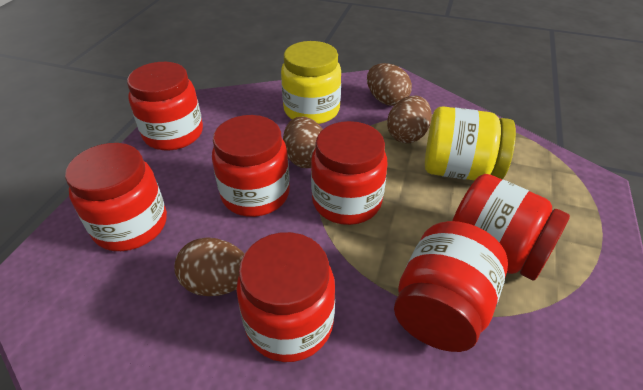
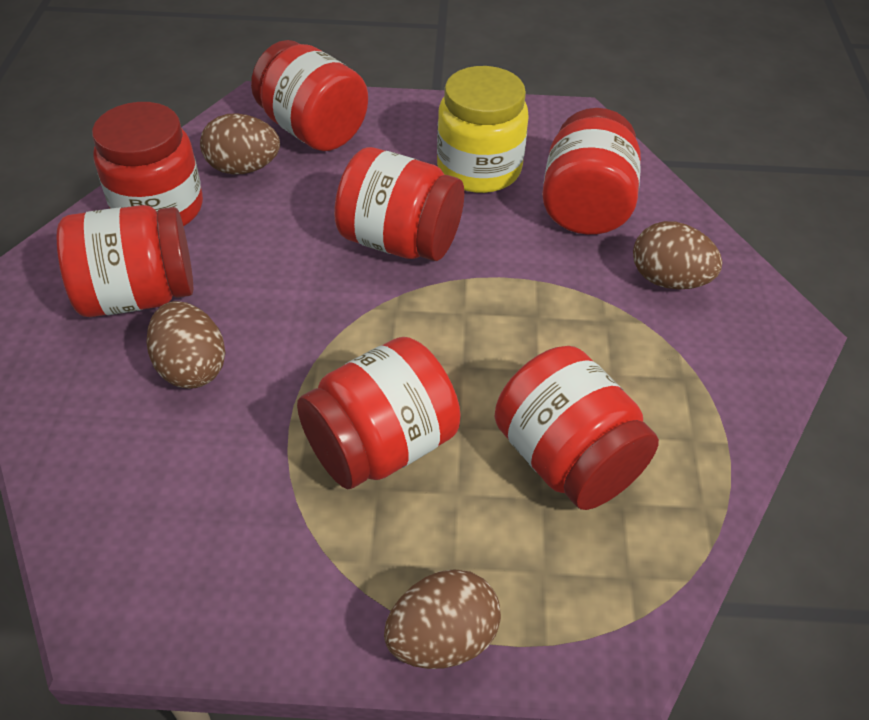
yellow jar: 2 -> 1

